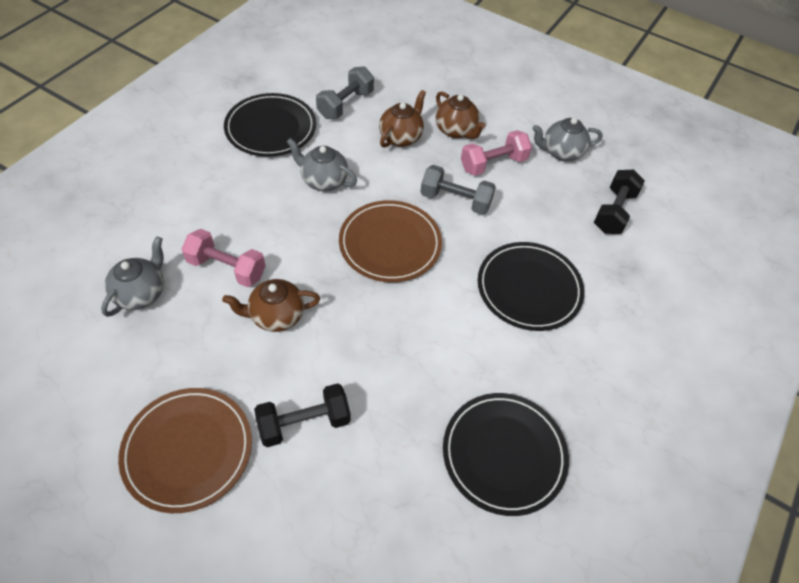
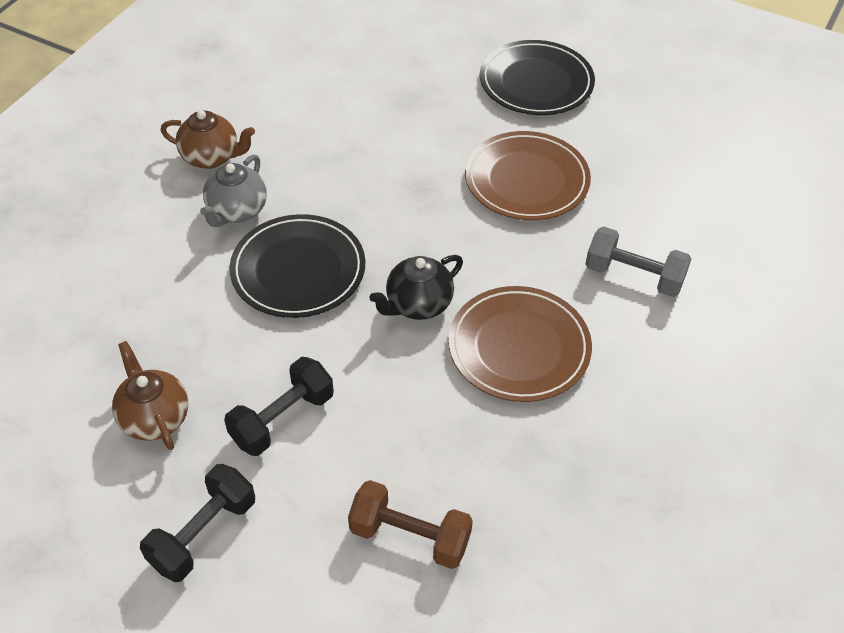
black plate: 3 -> 2
black teapot: 0 -> 1
brown dumbbell: 0 -> 1
brown teapot: 3 -> 2
grey dumbbell: 2 -> 1
grey teapot: 3 -> 1
pink dumbbell: 2 -> 0

